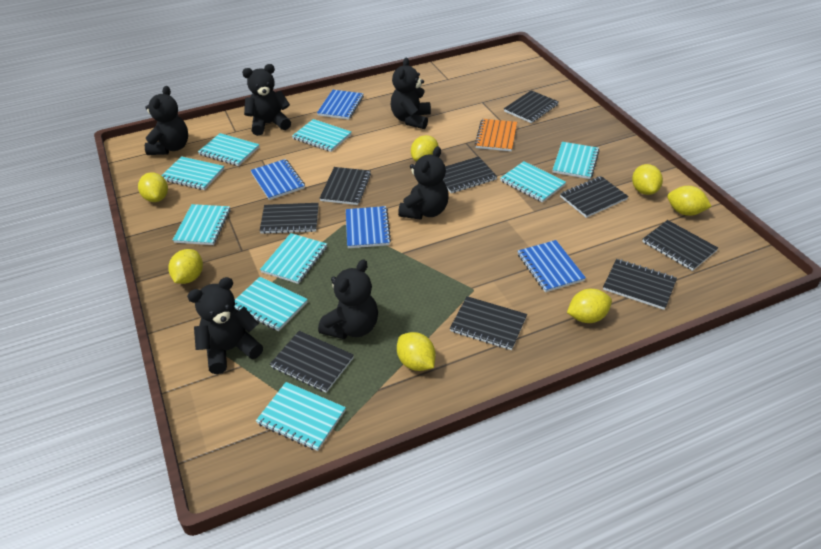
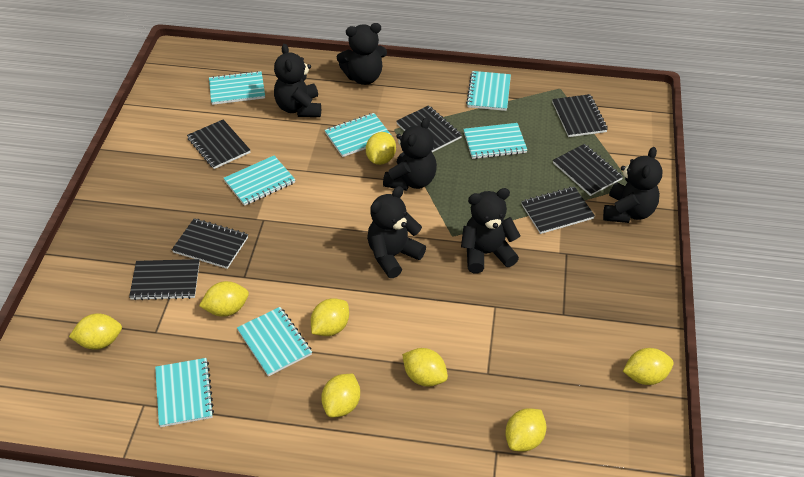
black notebook: 9 -> 7
blue notebook: 4 -> 0
orange notebook: 1 -> 0
turquoise notebook: 9 -> 7
yellow lemon: 7 -> 8

